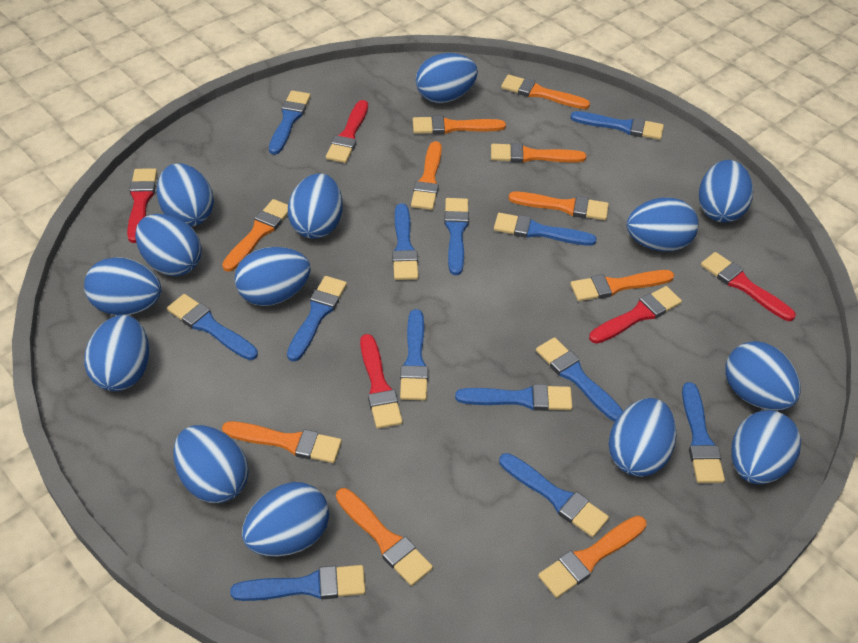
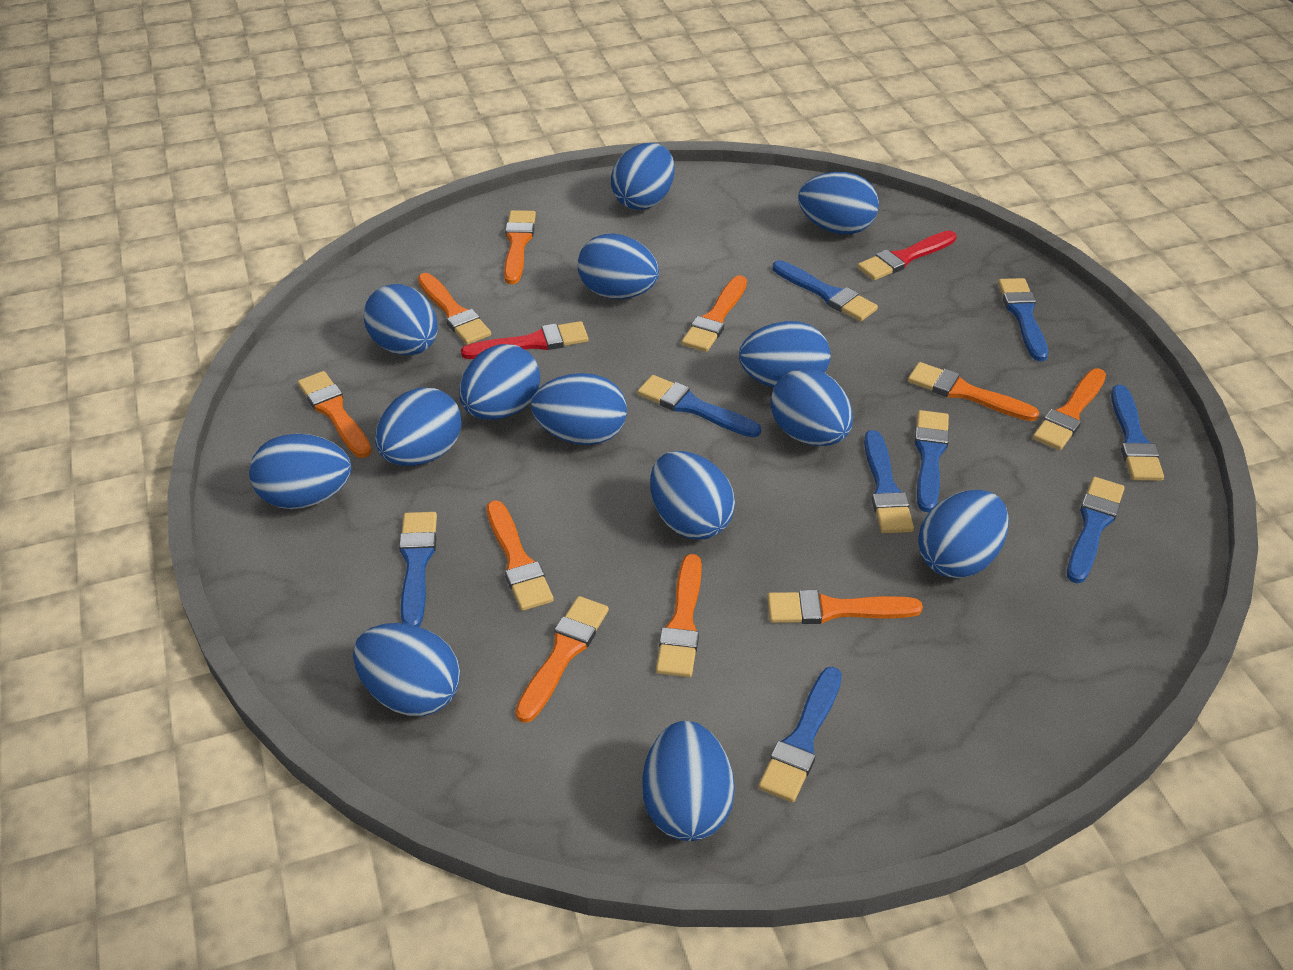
blue brush: 13 -> 9
red brush: 5 -> 2

